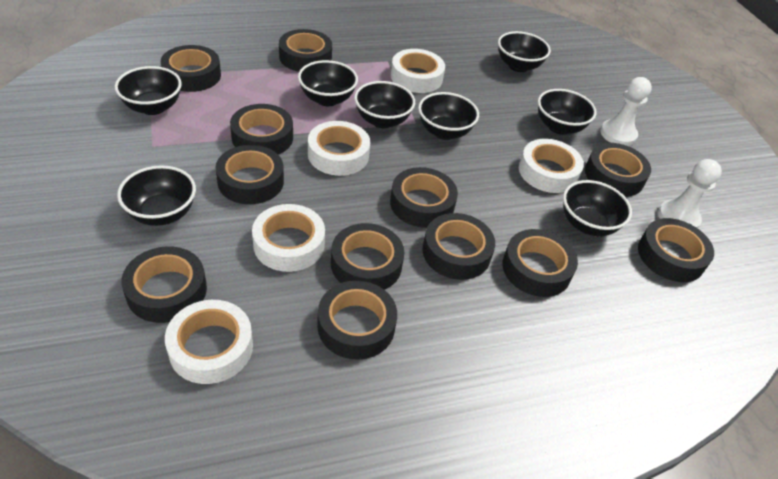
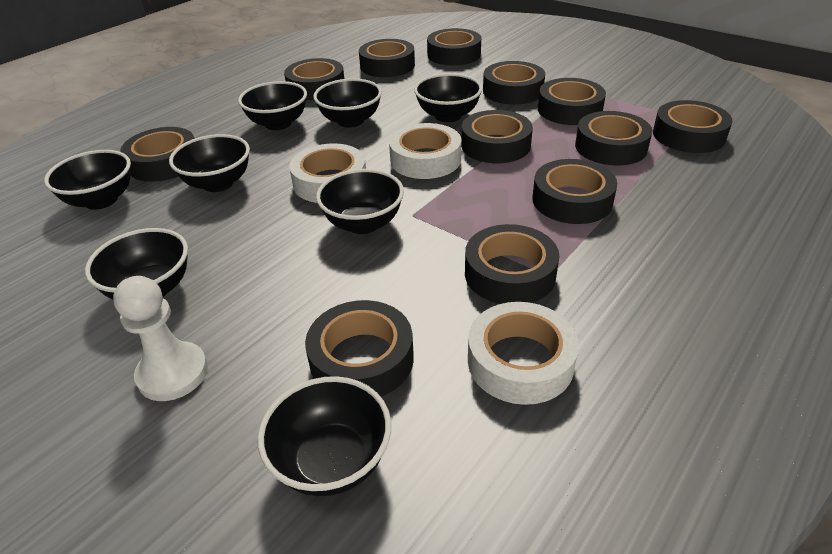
white pawn: 2 -> 1
white tape: 5 -> 3

